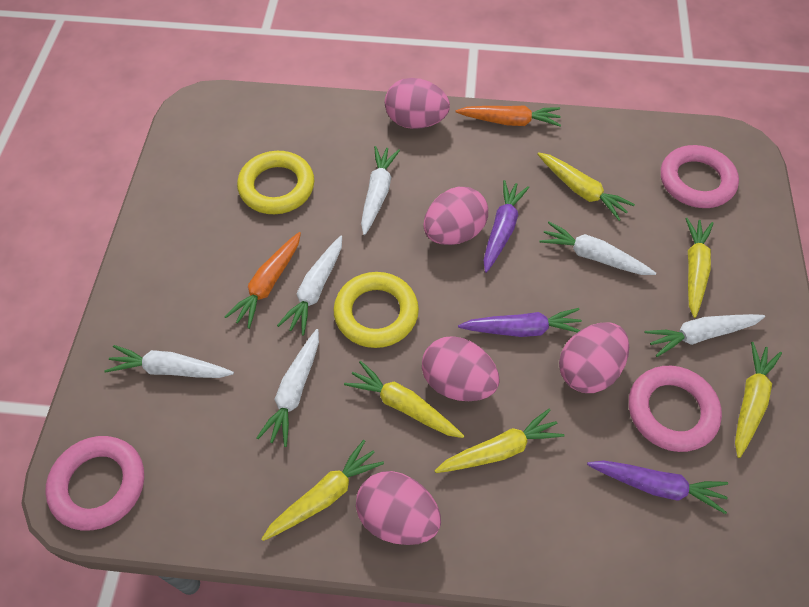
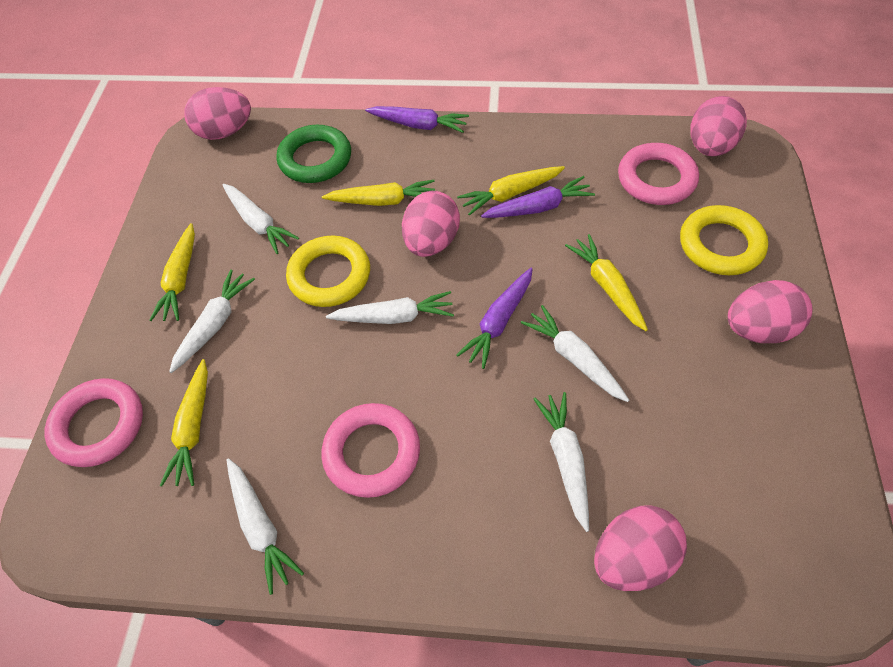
green ring: 0 -> 1
orange carrot: 2 -> 0
yellow carrot: 6 -> 5

